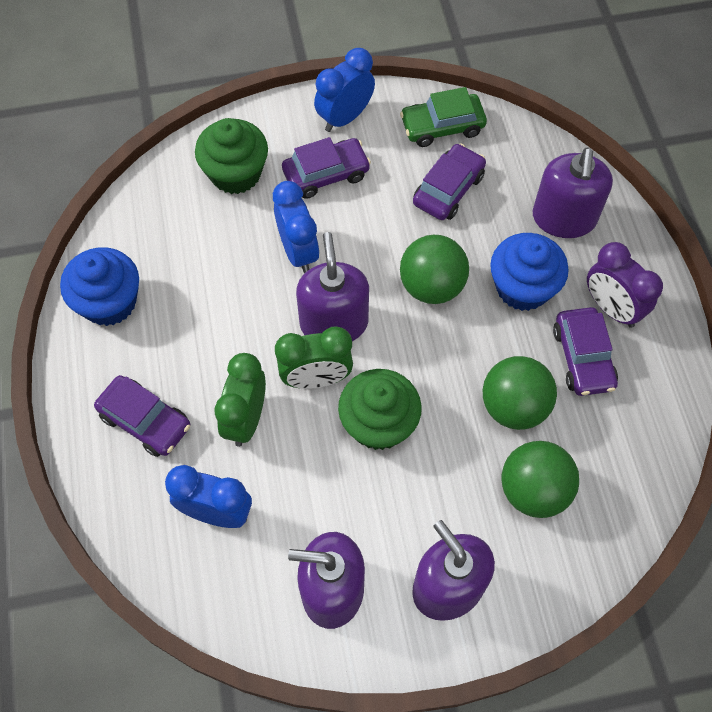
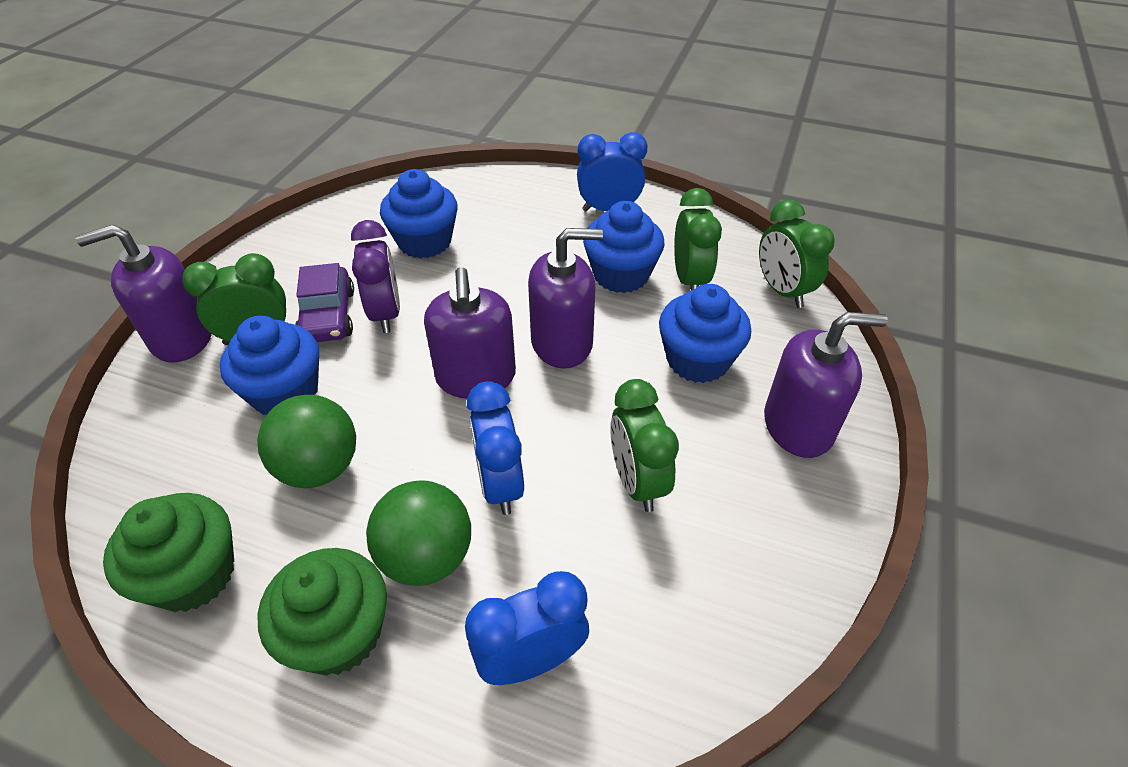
blue cupcake: 2 -> 4
green ball: 3 -> 2
green car: 1 -> 0
green clock: 2 -> 4
purple car: 4 -> 1

